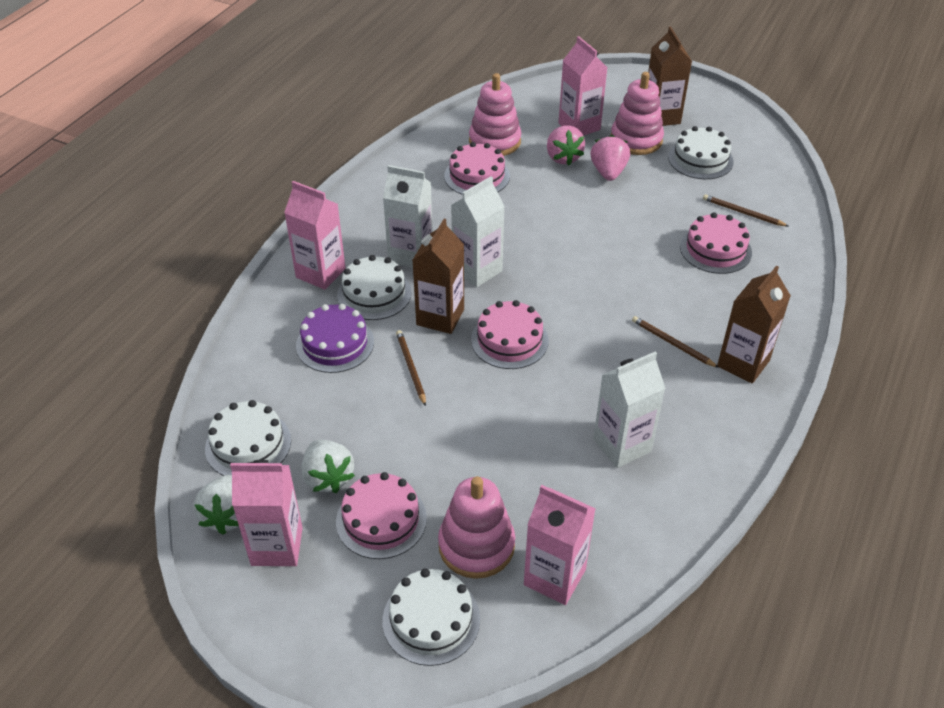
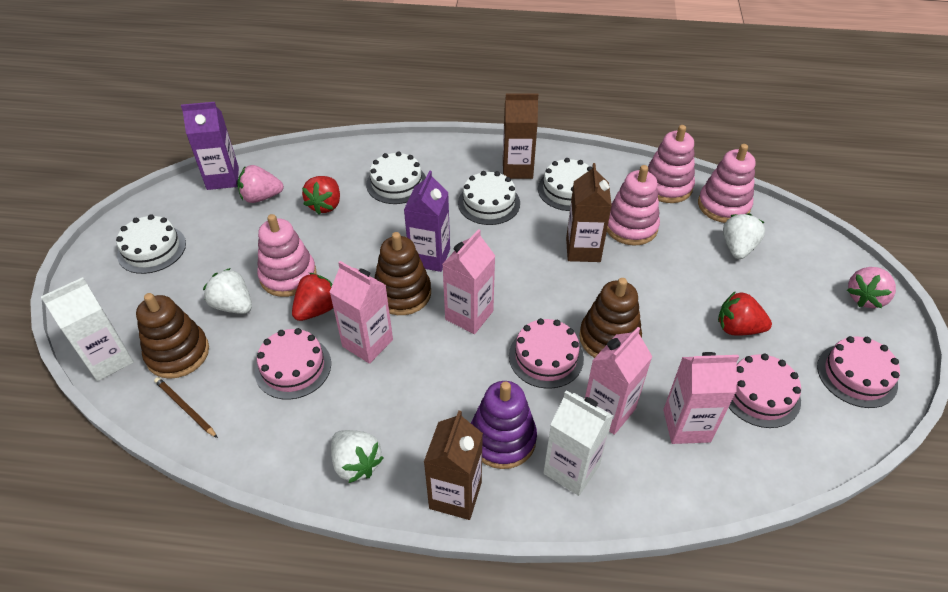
brown pencil: 3 -> 1
brown stacking toy: 0 -> 3
pink stacking toy: 3 -> 4
purple cake: 1 -> 0
purple carton: 0 -> 2
purple stacking toy: 0 -> 1
red strawberry: 0 -> 3
white carton: 3 -> 2
white strawberry: 2 -> 3

